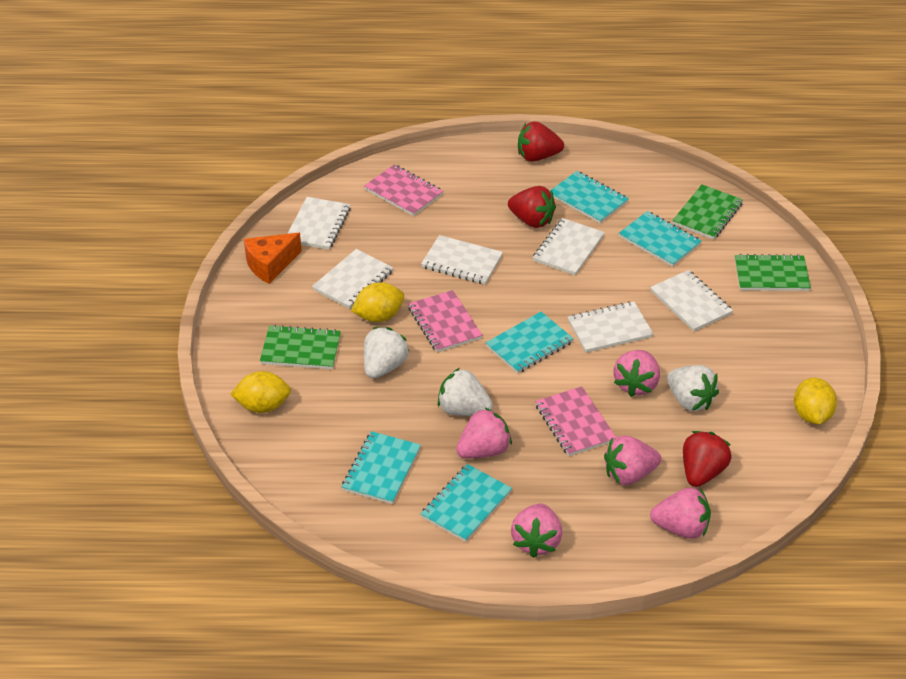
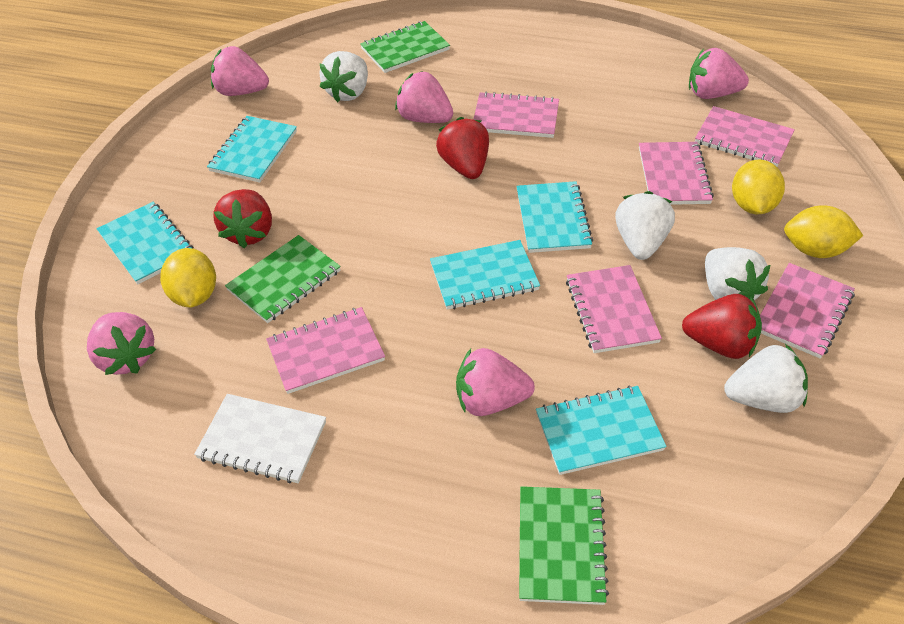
orange cheese: 1 -> 0
pink notebook: 3 -> 6
white notebook: 6 -> 1
white strawberry: 3 -> 4

